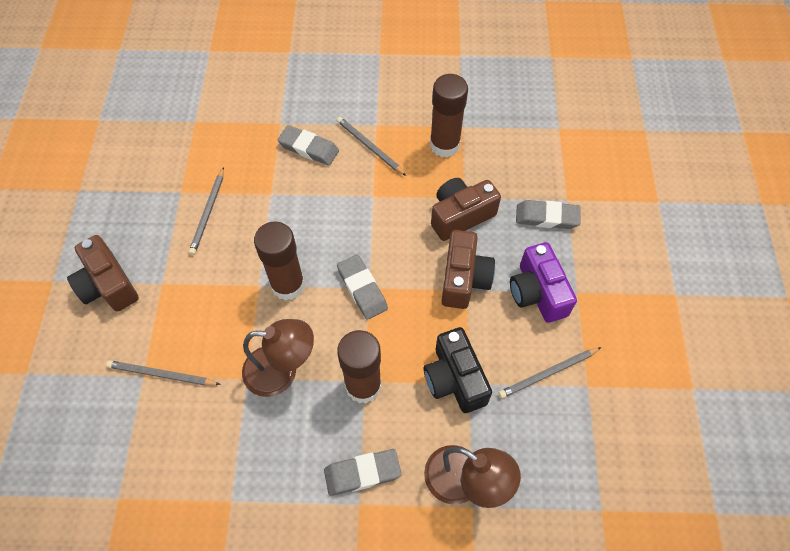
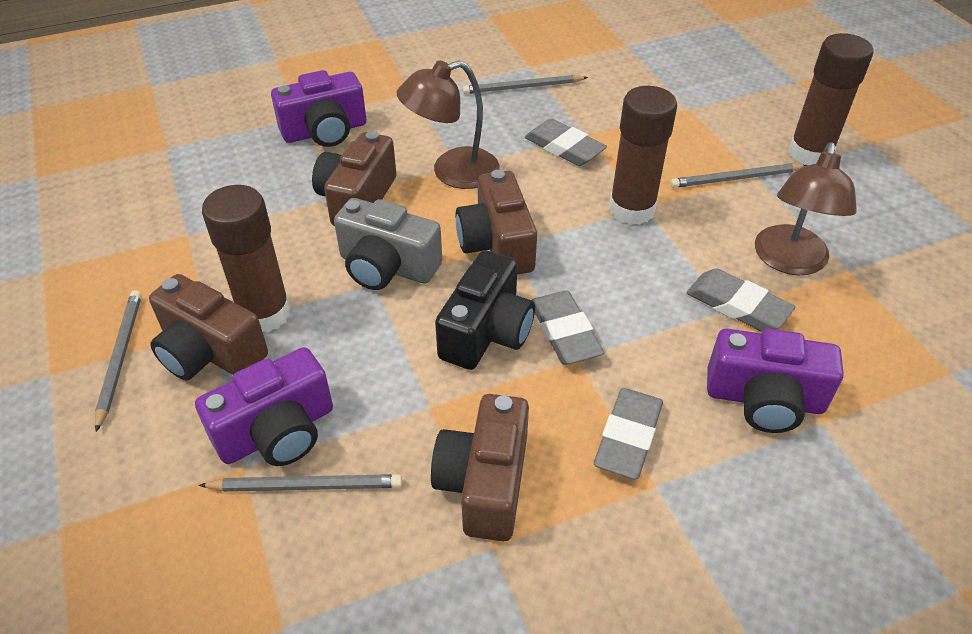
brown camera: 3 -> 4
grey camera: 0 -> 1
purple camera: 1 -> 3

